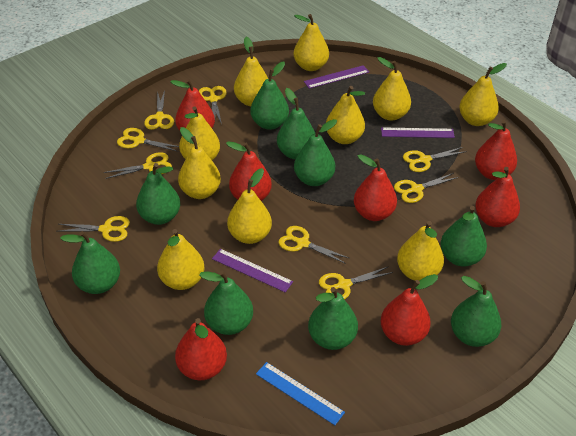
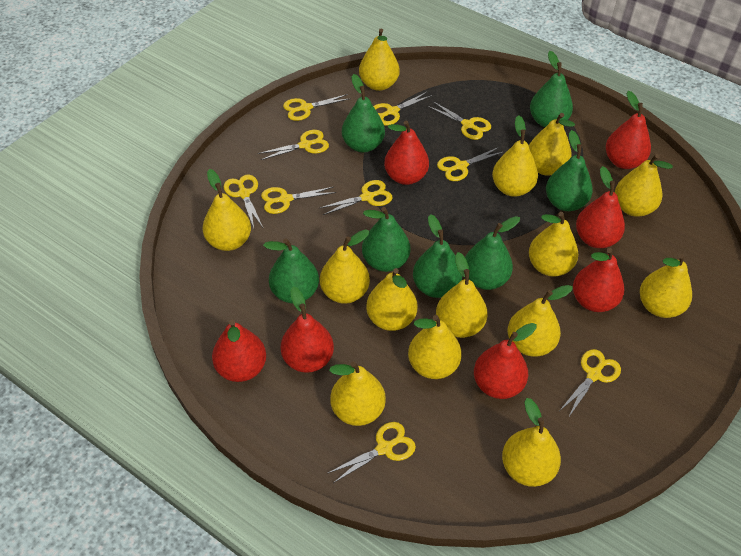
blue ruler: 1 -> 0
green pear: 9 -> 7
purple ruler: 3 -> 0
yellow pear: 10 -> 14
yellow scissors: 9 -> 10

